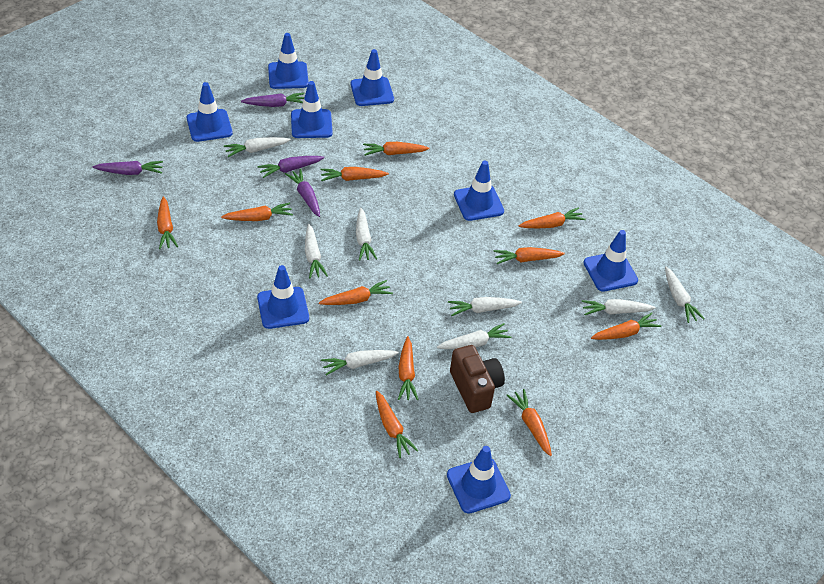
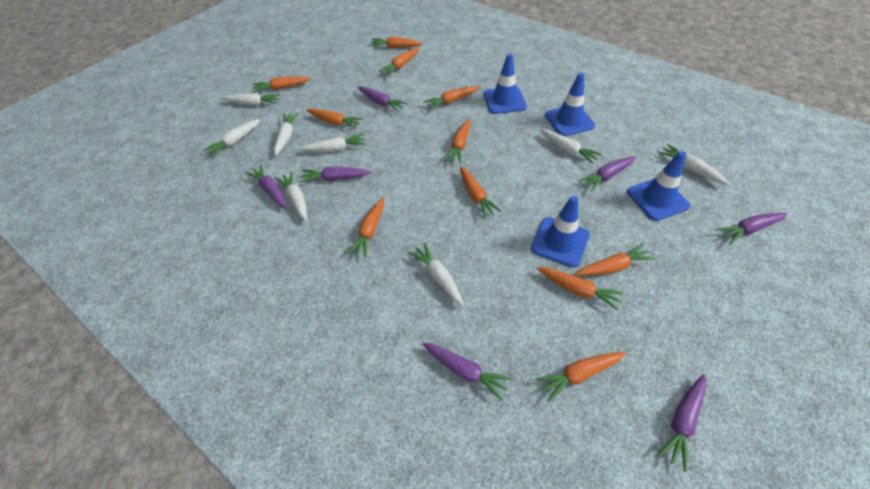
blue traffic cone: 8 -> 4
brown camera: 1 -> 0
purple carrot: 4 -> 7

